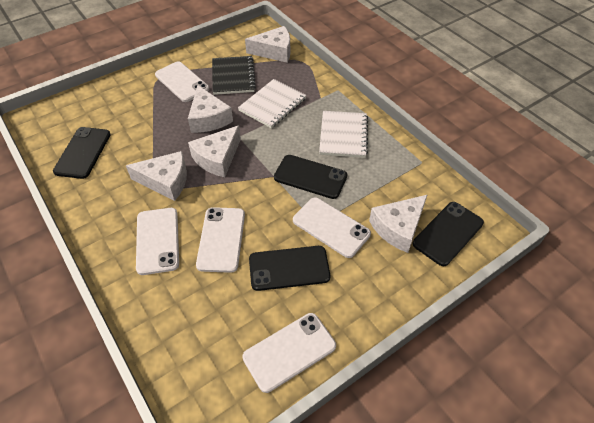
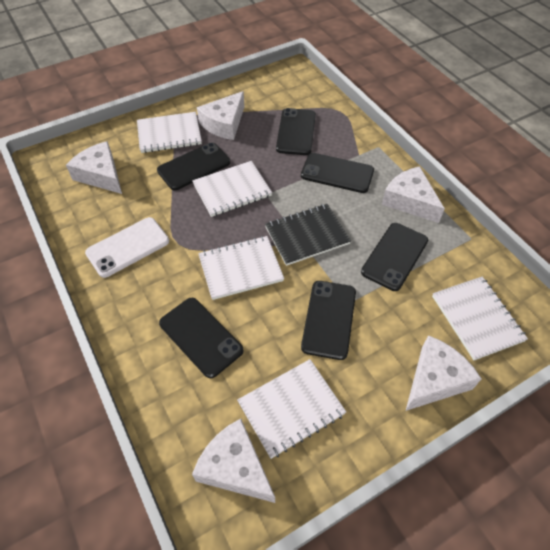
black phone: 4 -> 6
white notebook: 2 -> 5
white phone: 5 -> 1

